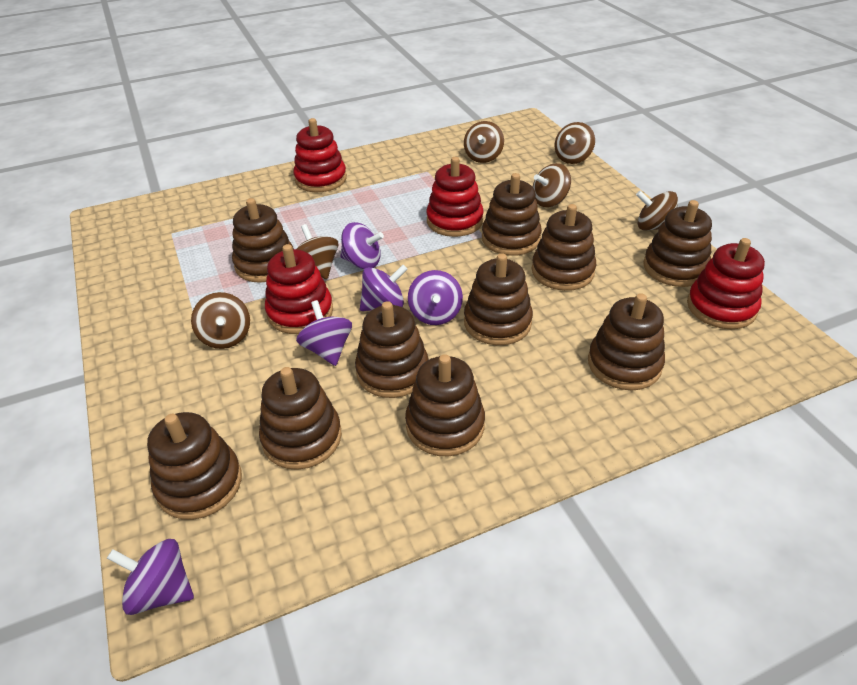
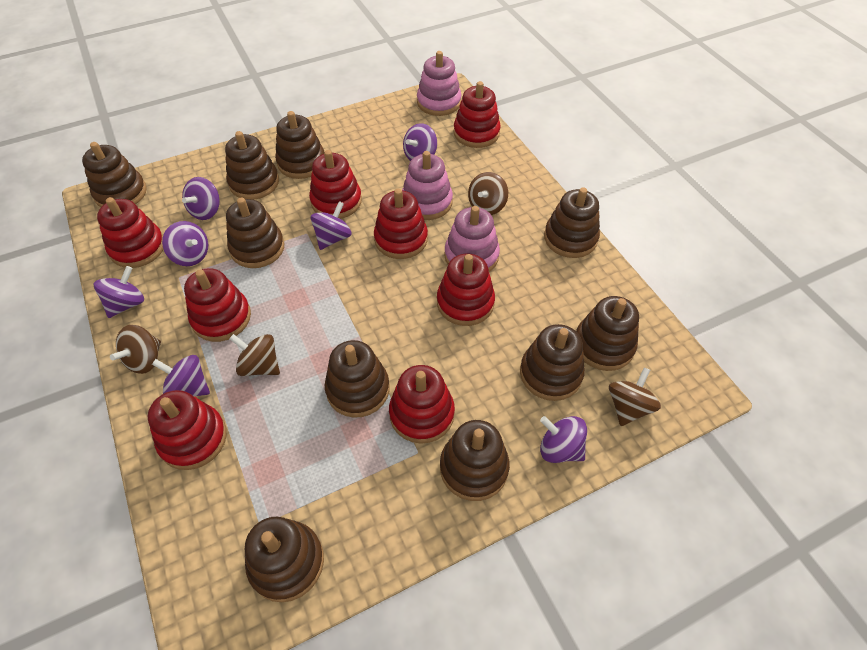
brown spinning top: 6 -> 4
pink stacking toy: 0 -> 3
purple spinning top: 5 -> 7
red stacking toy: 4 -> 8

